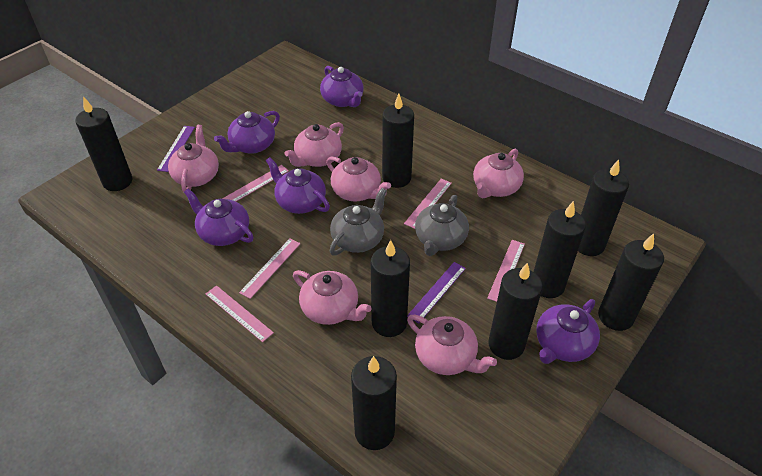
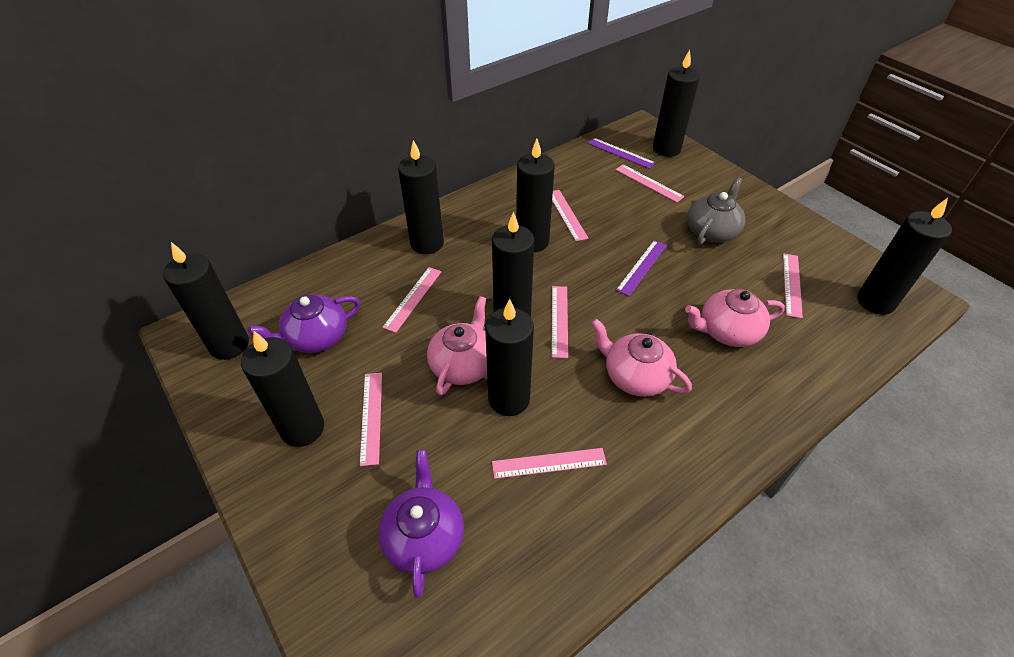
grey teapot: 2 -> 1
pink ruler: 5 -> 7
pink teapot: 6 -> 3
purple teapot: 5 -> 2

